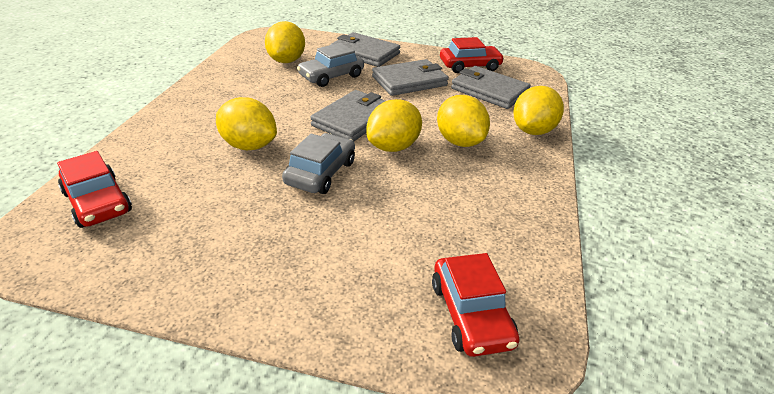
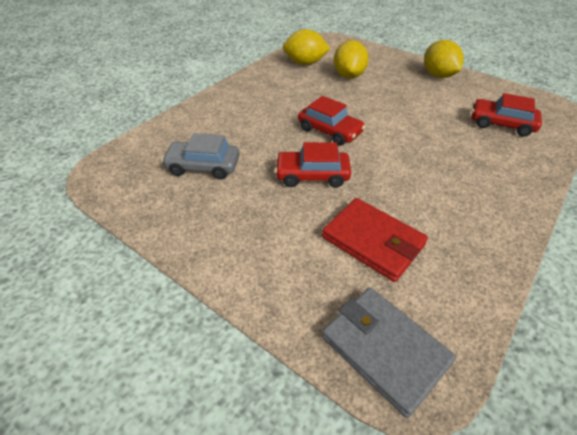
grey car: 2 -> 1
grey wallet: 4 -> 1
red wallet: 0 -> 1
yellow lemon: 5 -> 3

